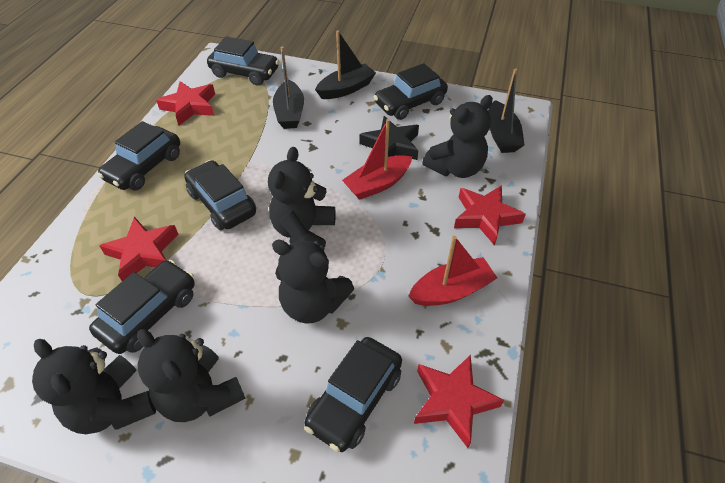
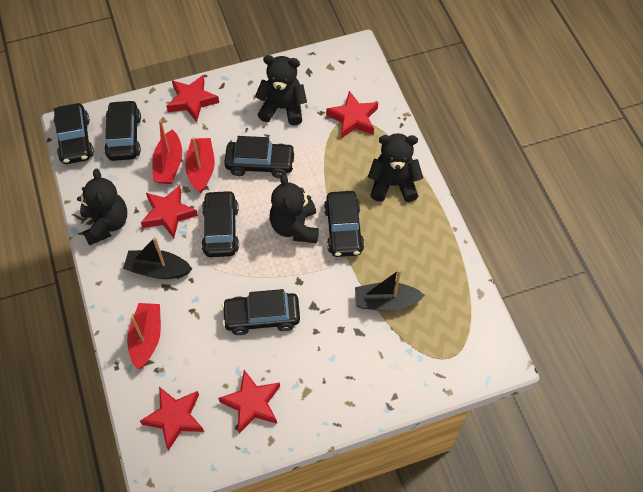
black boat: 3 -> 2
black star: 1 -> 0
black teddy bear: 5 -> 4
red boat: 2 -> 3
red star: 4 -> 5

